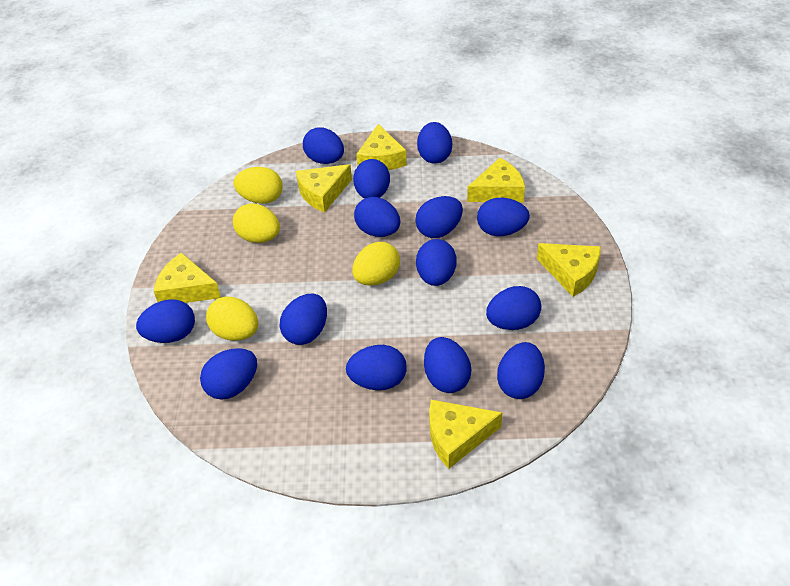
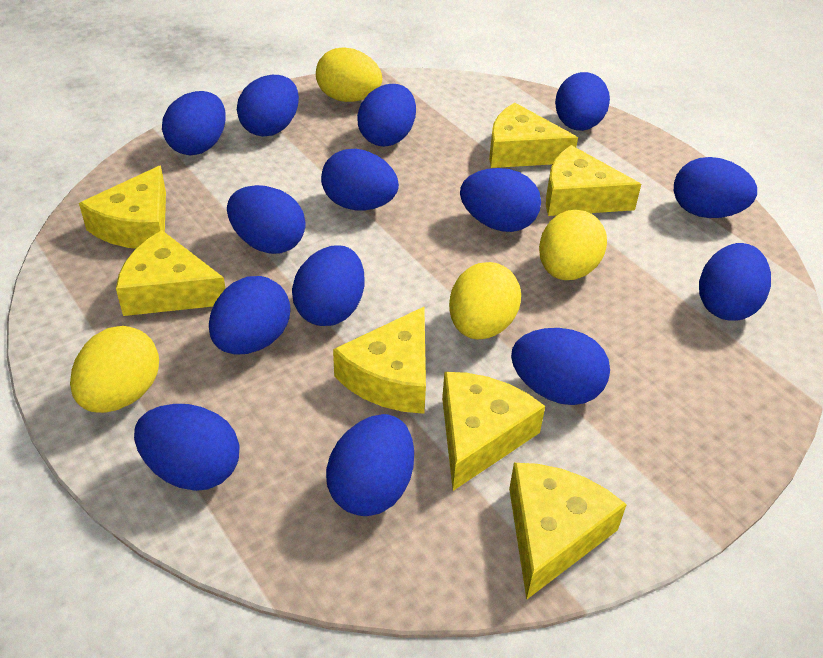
yellow cheese: 6 -> 7

